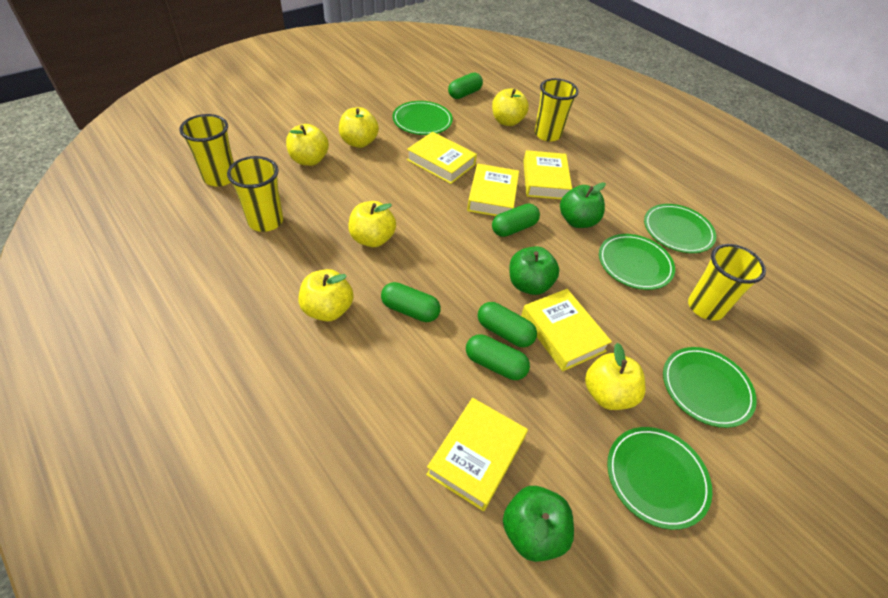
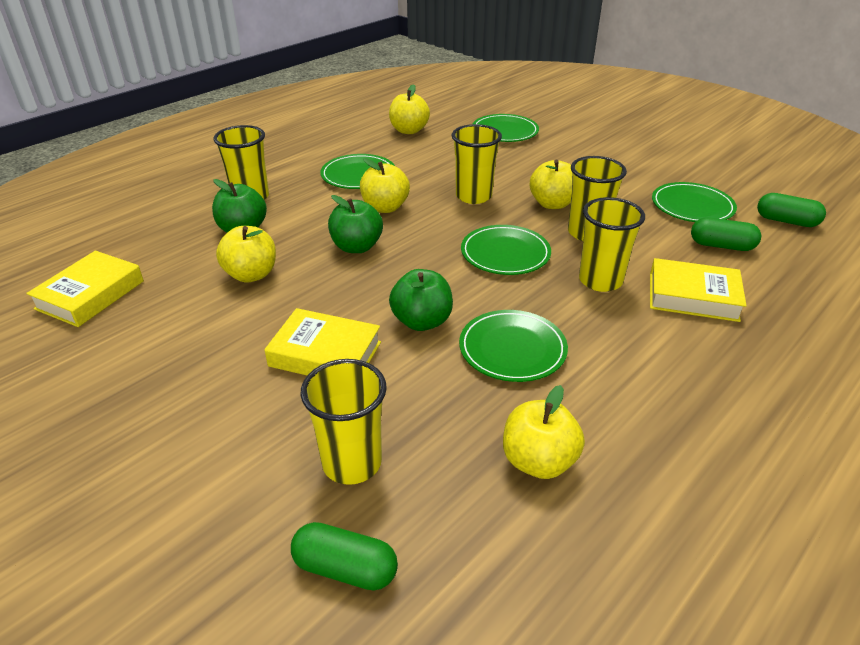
green capsule: 5 -> 3
yellow apple: 6 -> 5
yellow book: 5 -> 3
yellow cup: 4 -> 5

